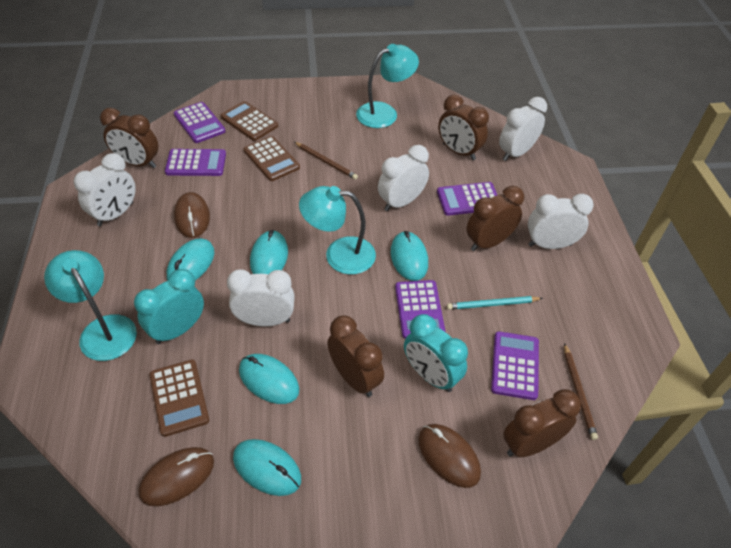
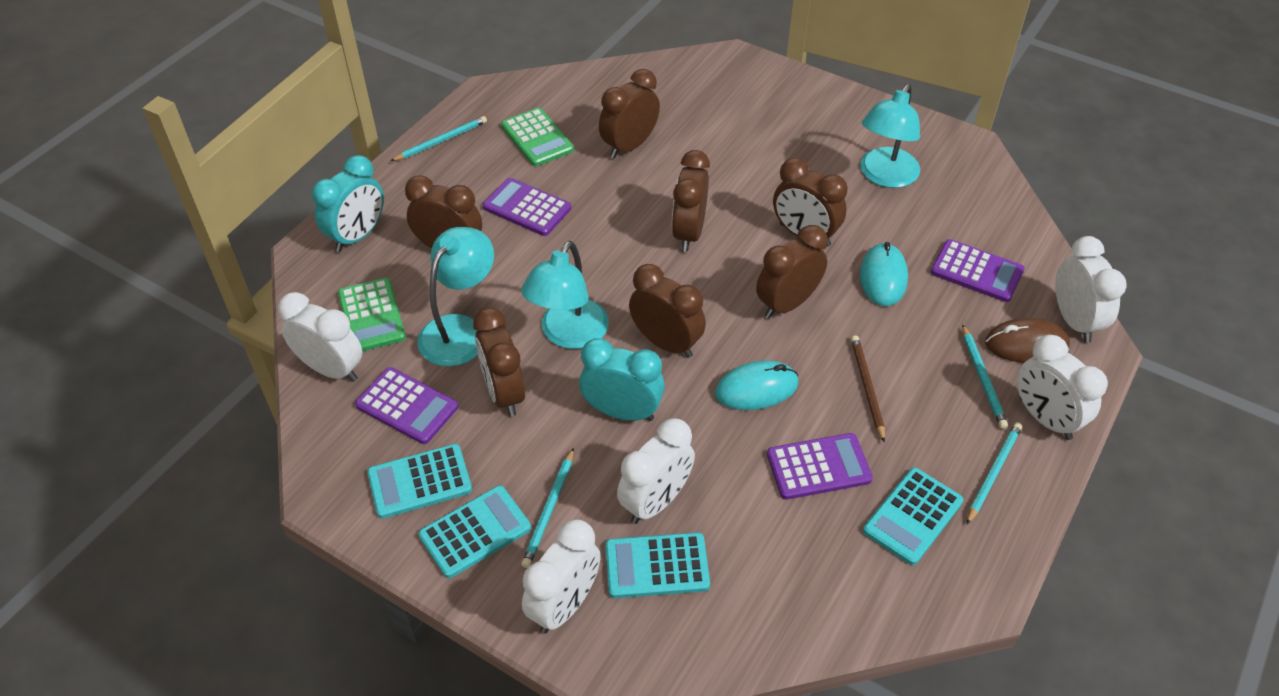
brown calculator: 3 -> 0
brown clock: 5 -> 7
brown mouse: 3 -> 1
brown pencil: 2 -> 1
green calculator: 0 -> 2
purple calculator: 5 -> 4
turquoise calculator: 0 -> 4
turquoise mouse: 5 -> 2
turquoise pencil: 1 -> 4

